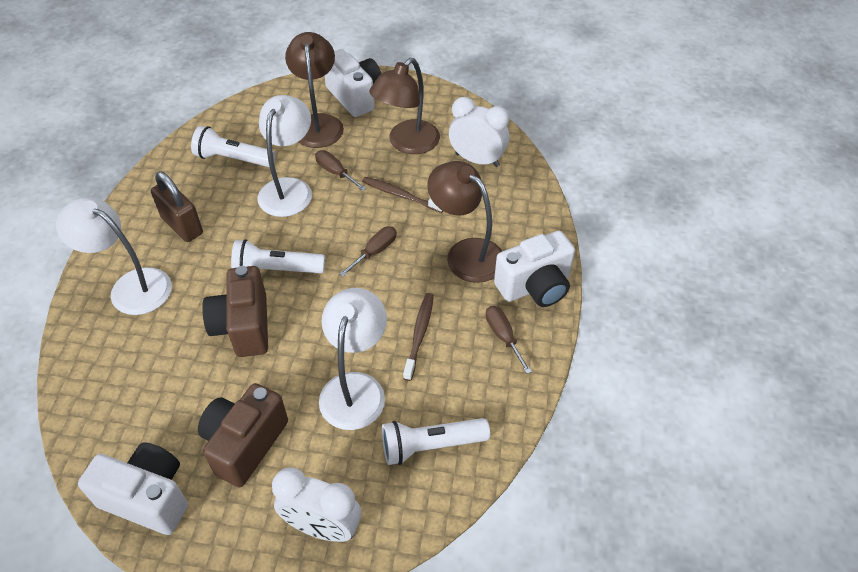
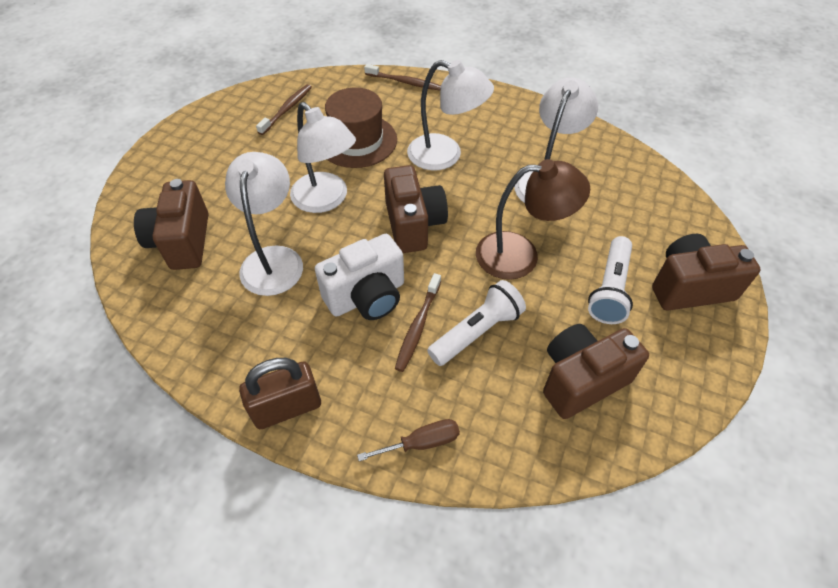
brown camera: 2 -> 4
brown hat: 0 -> 1
brown lamp: 3 -> 1
brown screwdriver: 3 -> 1
brown toothbrush: 2 -> 3
white camera: 3 -> 1
white clock: 2 -> 0
white flashlight: 3 -> 2
white lamp: 3 -> 4

